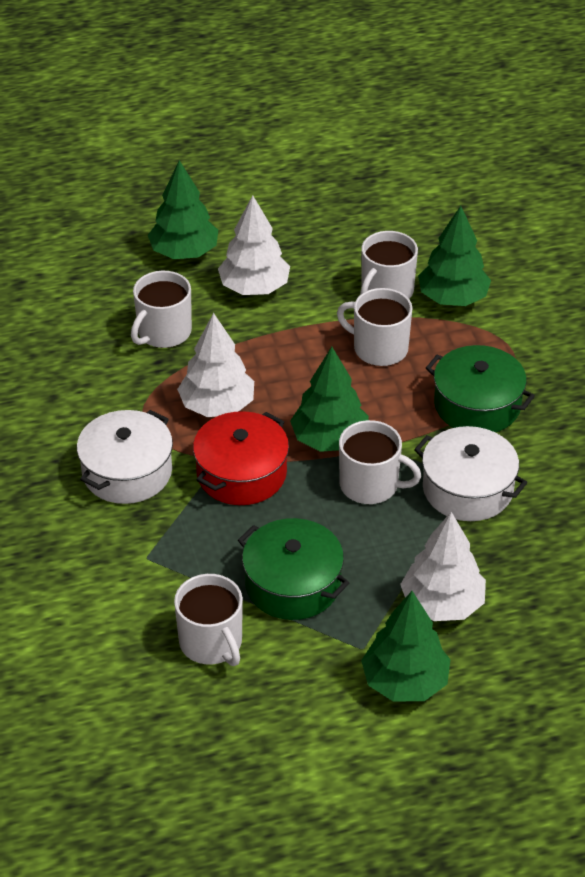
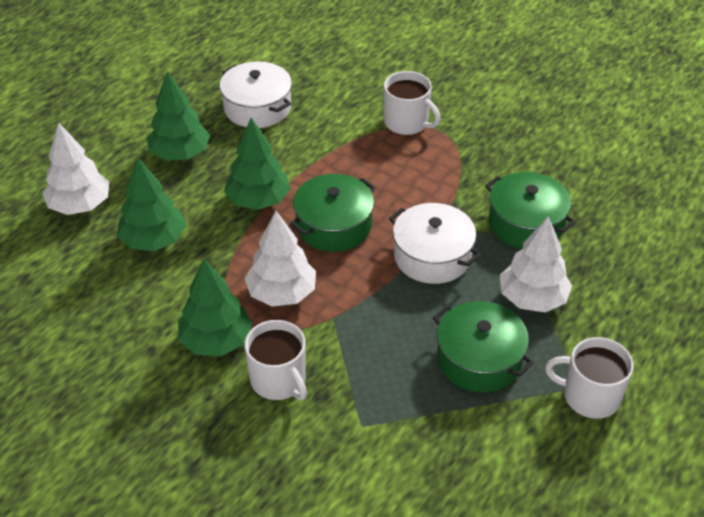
green pot: 2 -> 3
red pot: 1 -> 0
white mug: 5 -> 3

